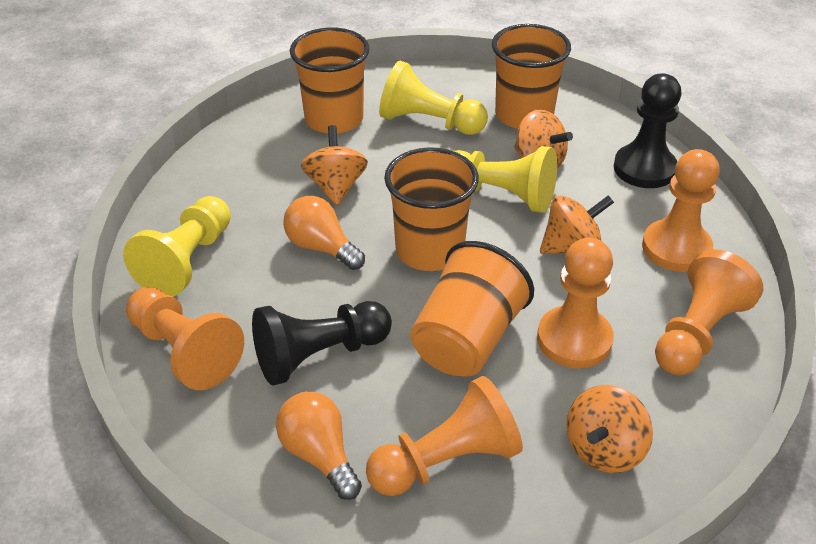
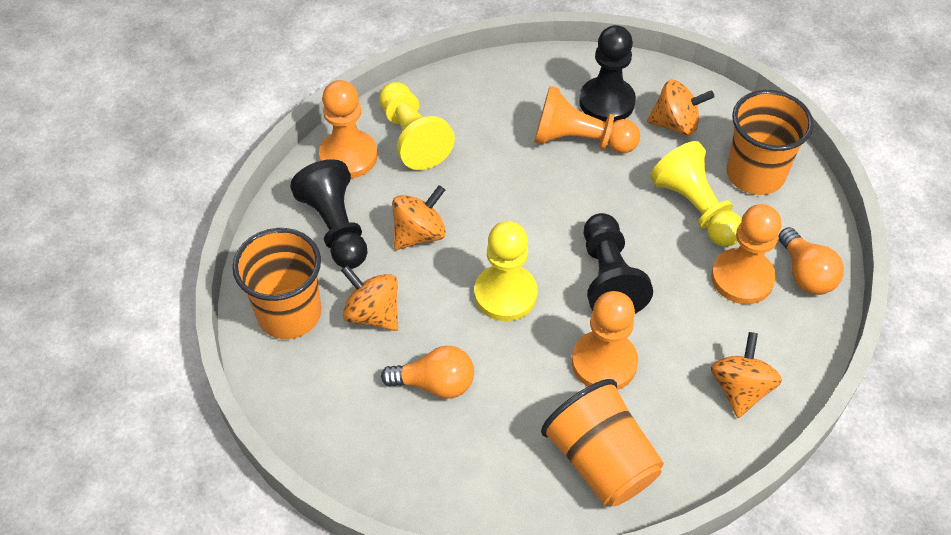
black pawn: 2 -> 3
orange cup: 4 -> 3
orange pawn: 5 -> 4

